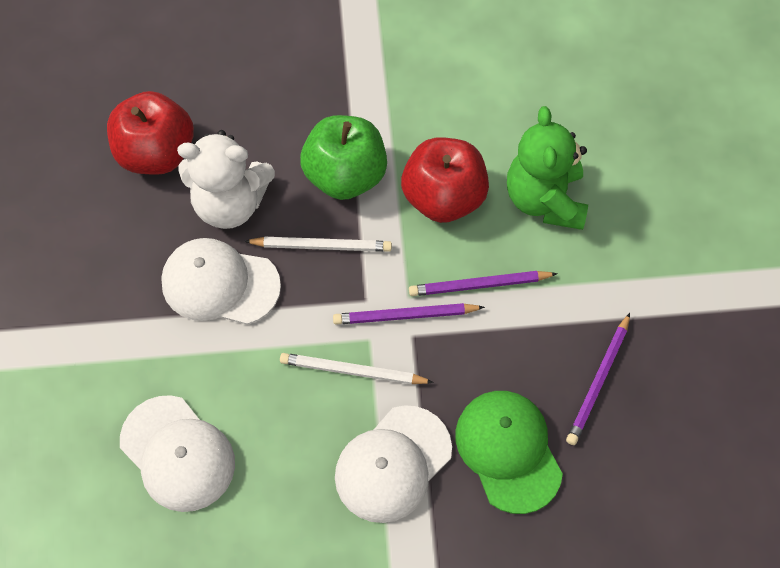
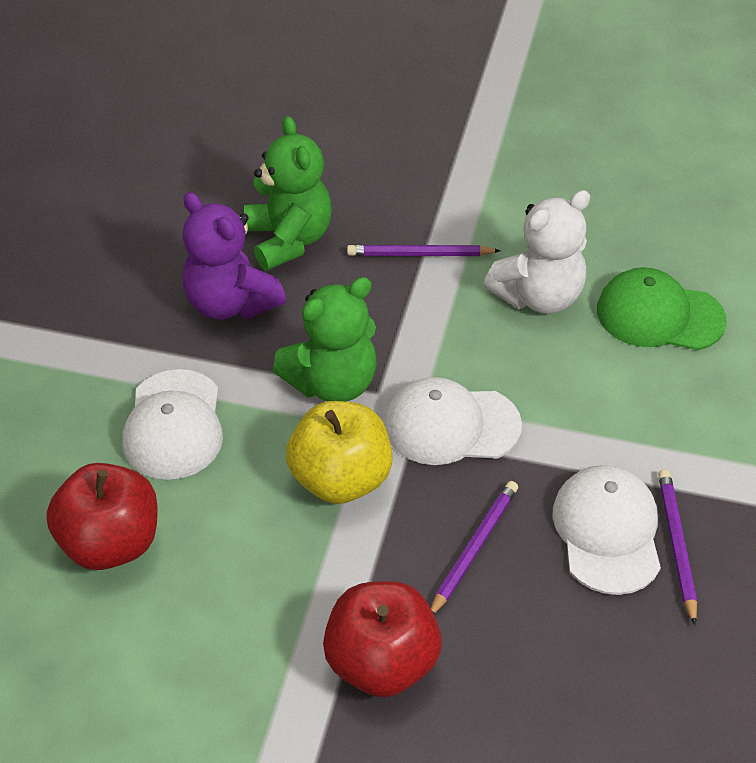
green apple: 1 -> 0
green teddy bear: 1 -> 2
purple teddy bear: 0 -> 1
white pencil: 2 -> 0
yellow apple: 0 -> 1

